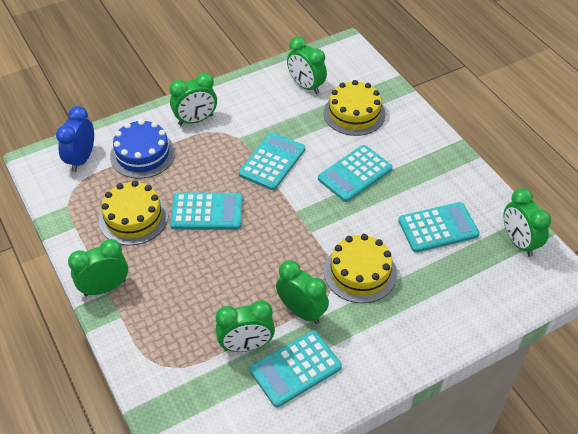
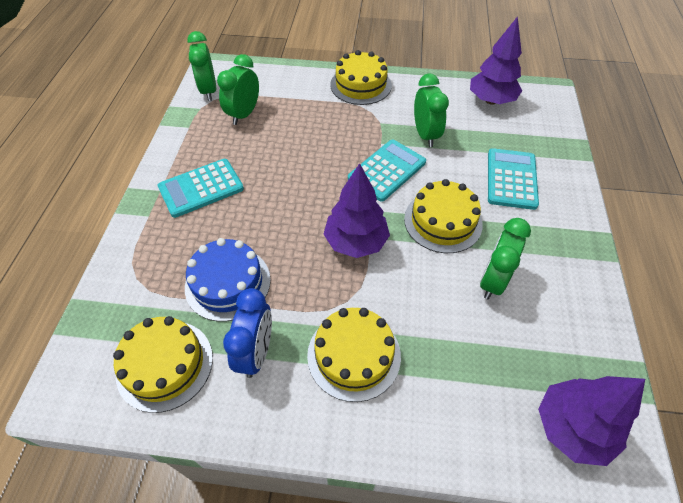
green clock: 6 -> 4
purple tree: 0 -> 3
turquoise calculator: 5 -> 3
yellow cake: 3 -> 4

